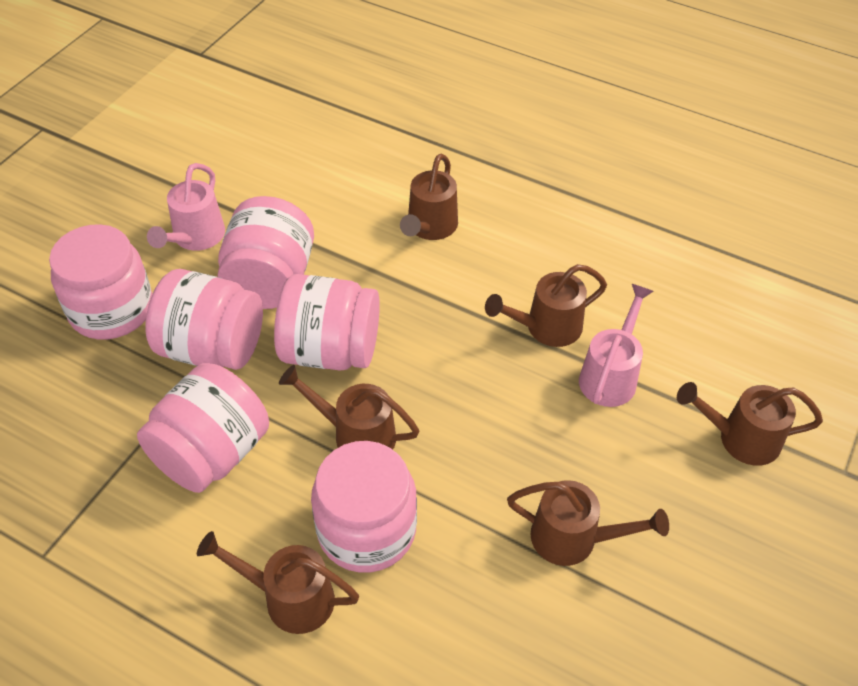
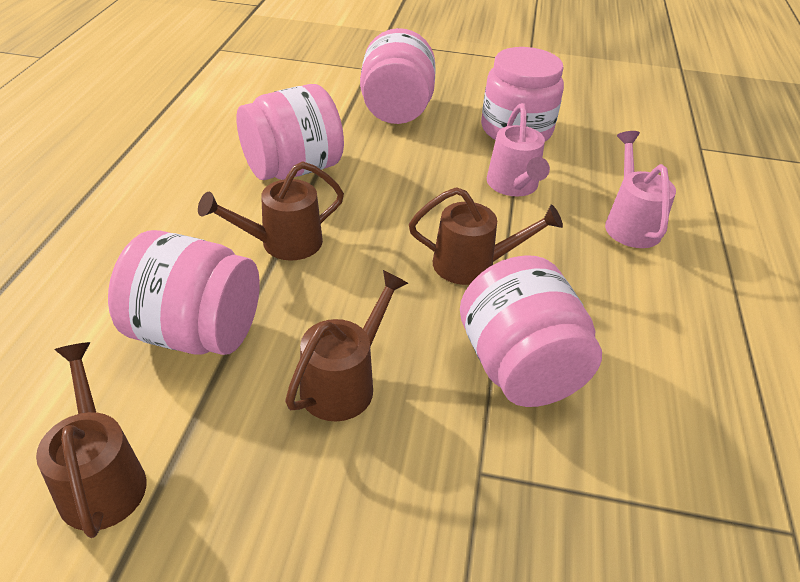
brown watering can: 6 -> 4
pink jar: 6 -> 5

